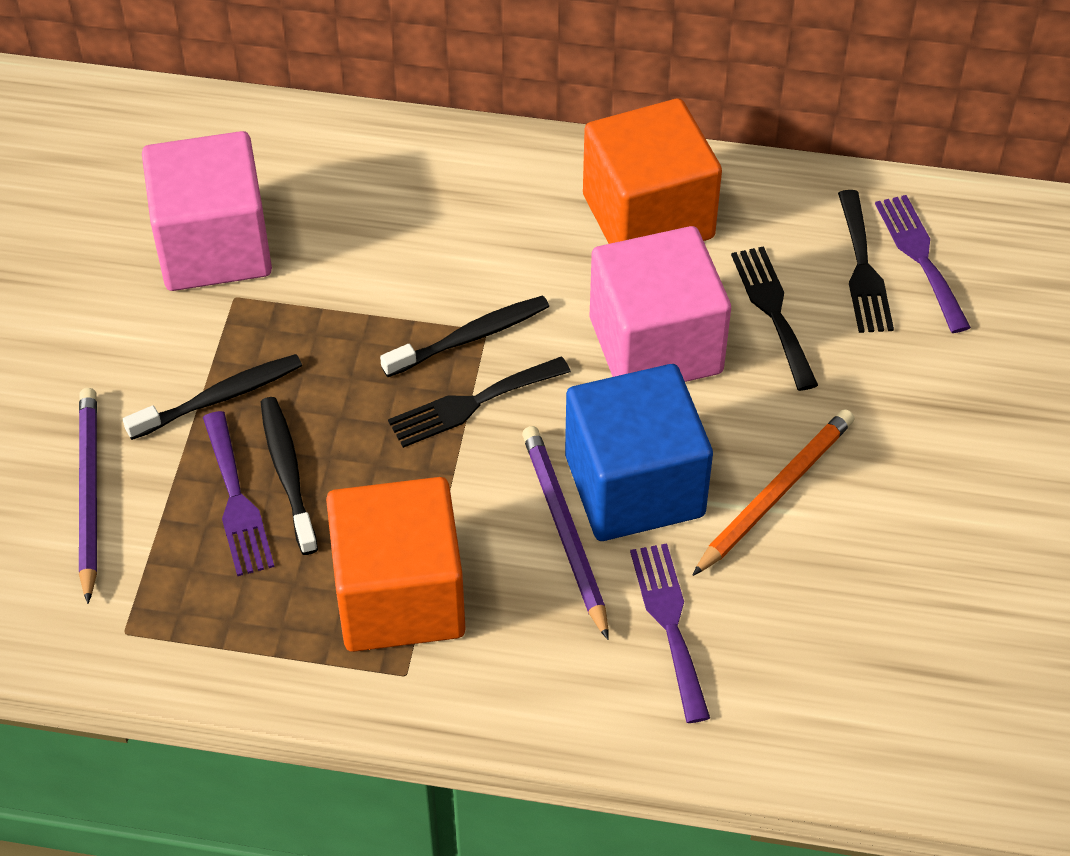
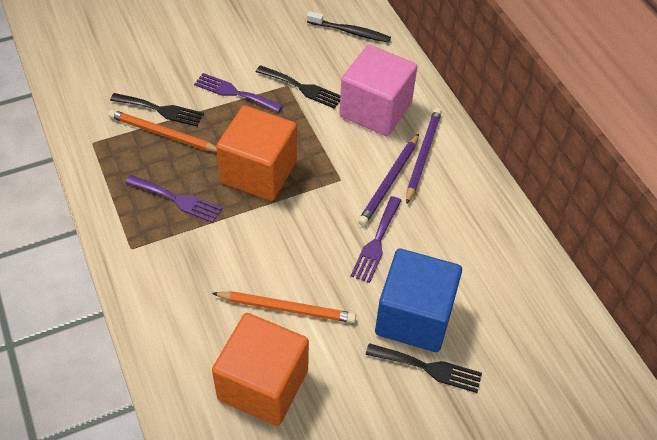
black toothbrush: 3 -> 1
orange pencil: 1 -> 2
pink cube: 2 -> 1

